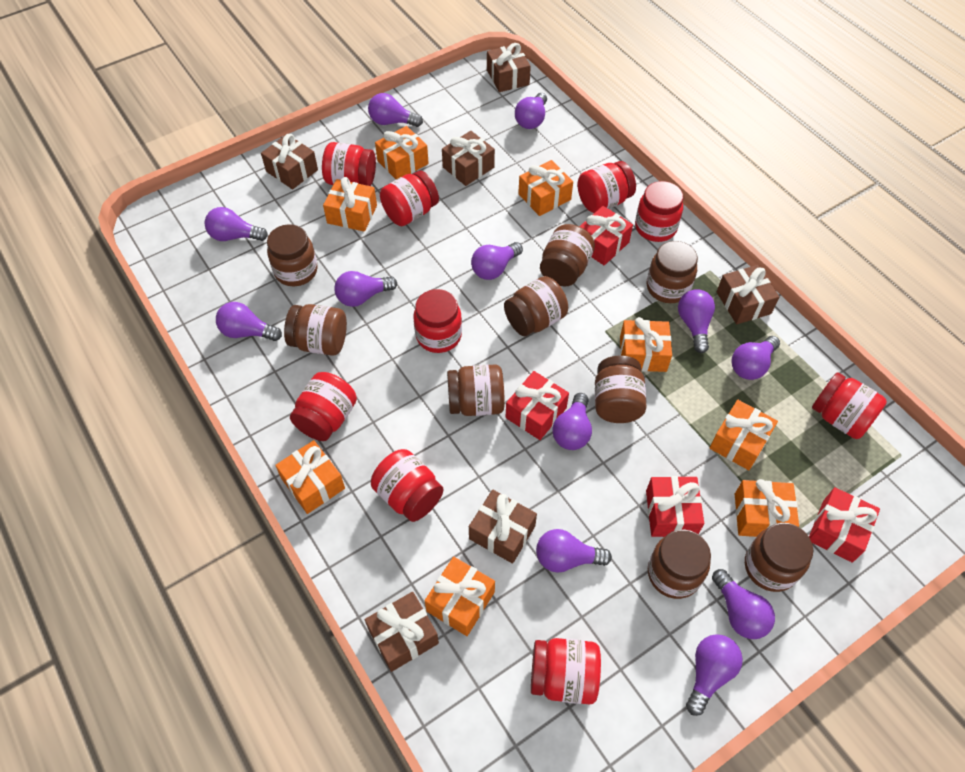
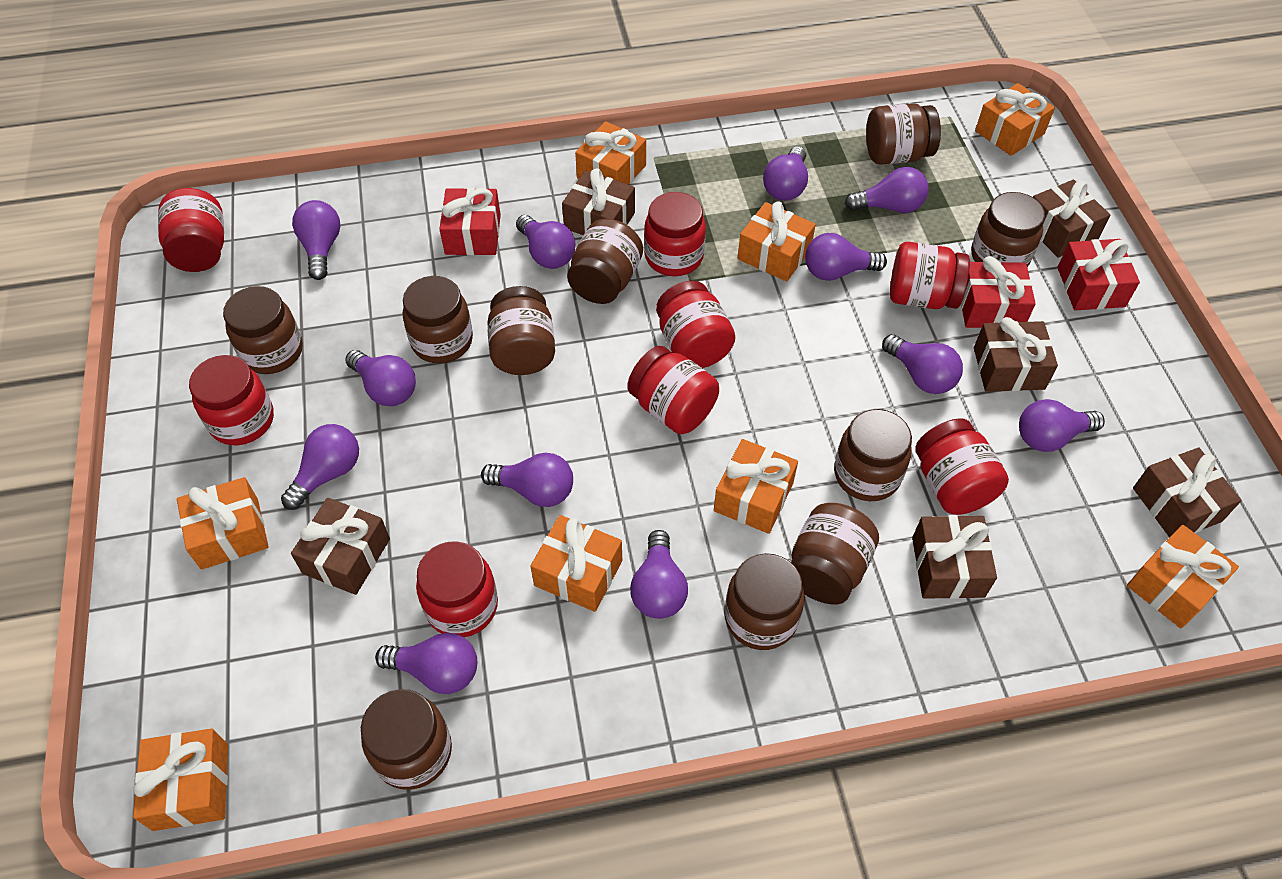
brown jar: 9 -> 10
red gift: 4 -> 3
red jar: 9 -> 8

